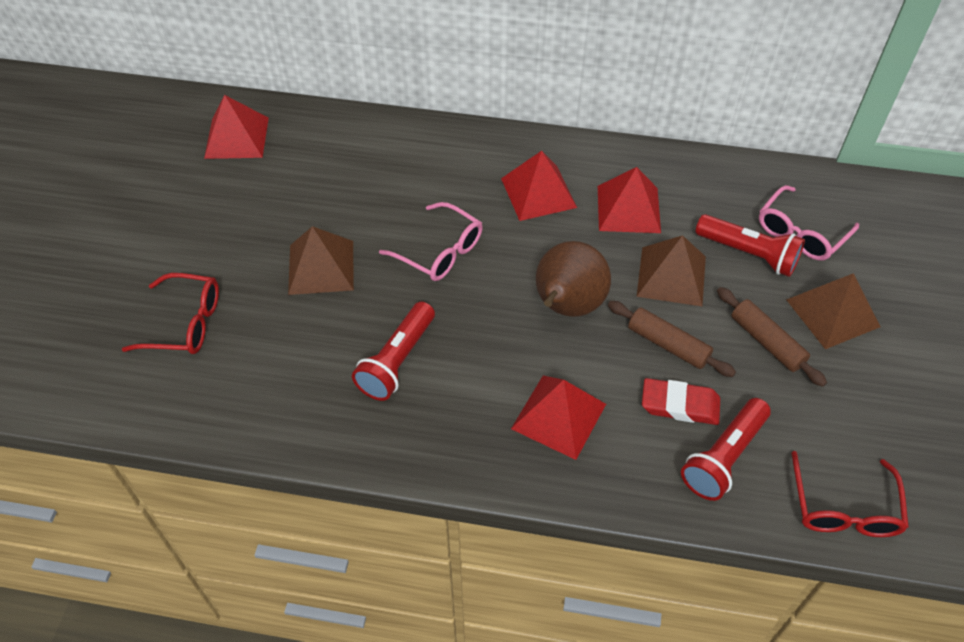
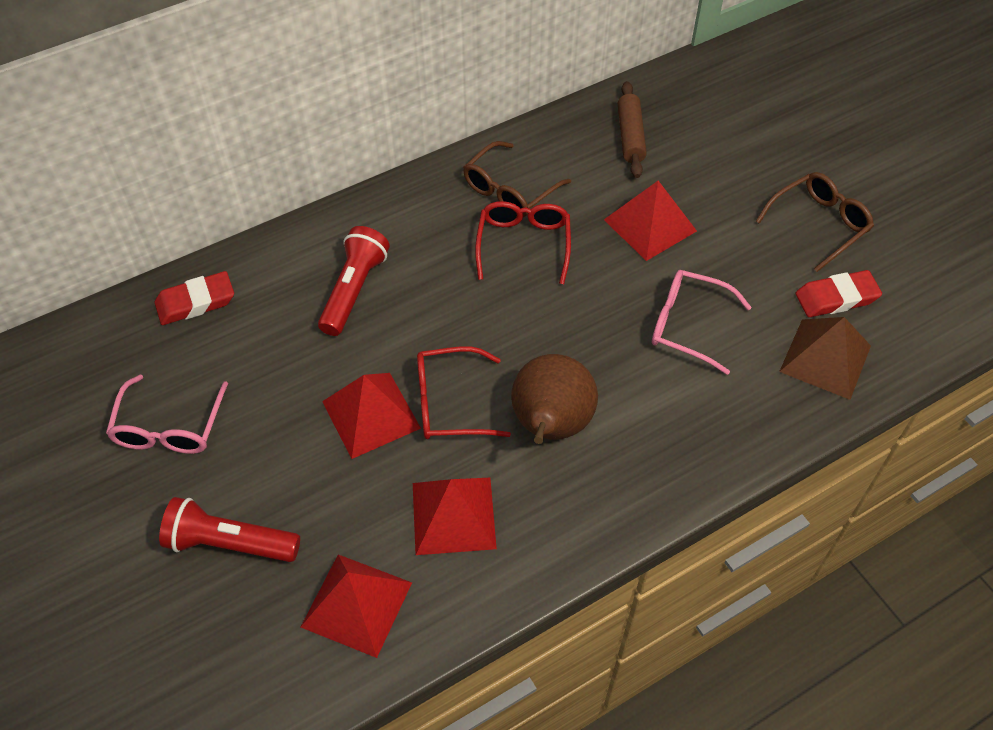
brown glasses: 0 -> 2
brown pyramid: 3 -> 1
brown rolling pin: 2 -> 1
red eraser: 1 -> 2
red flashlight: 3 -> 2

